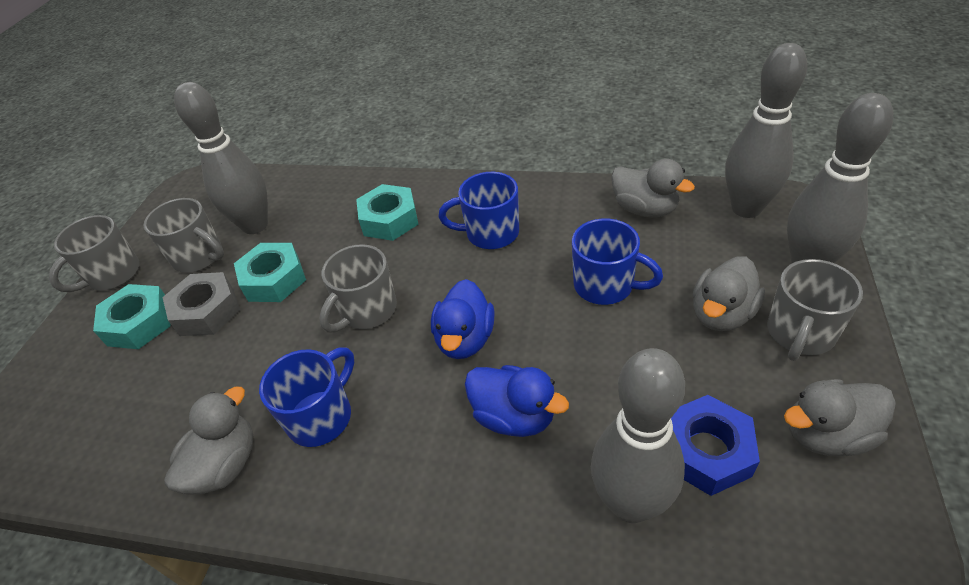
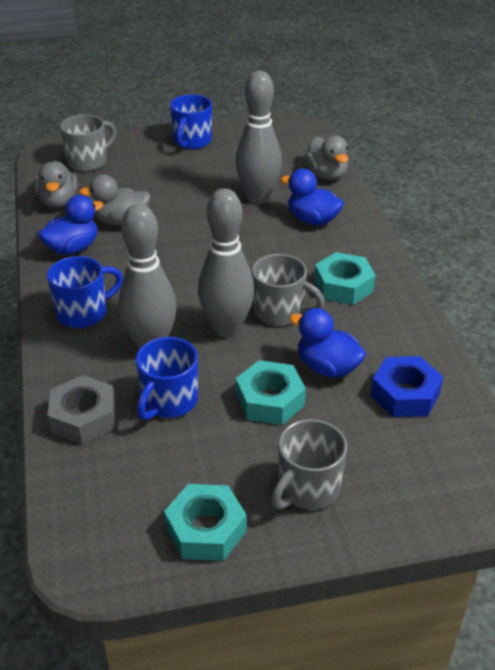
blue duck: 2 -> 3
grey bowling pin: 4 -> 3
grey duck: 4 -> 3
grey mug: 4 -> 3

